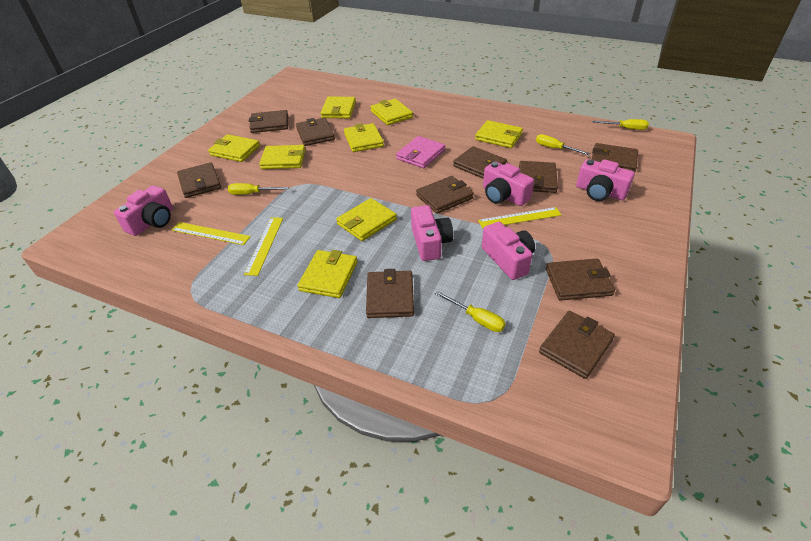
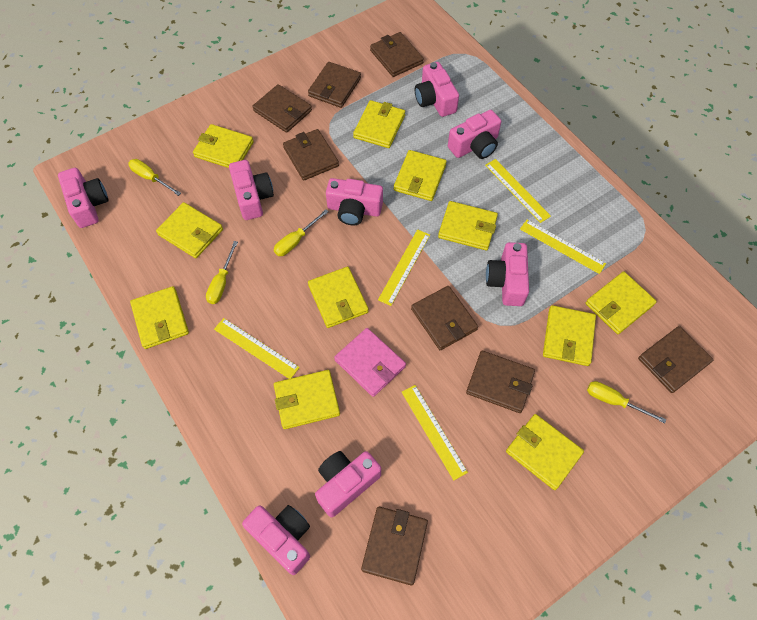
brown wallet: 10 -> 8
pink camera: 5 -> 8
yellow ruler: 3 -> 5
yellow wallet: 8 -> 11

